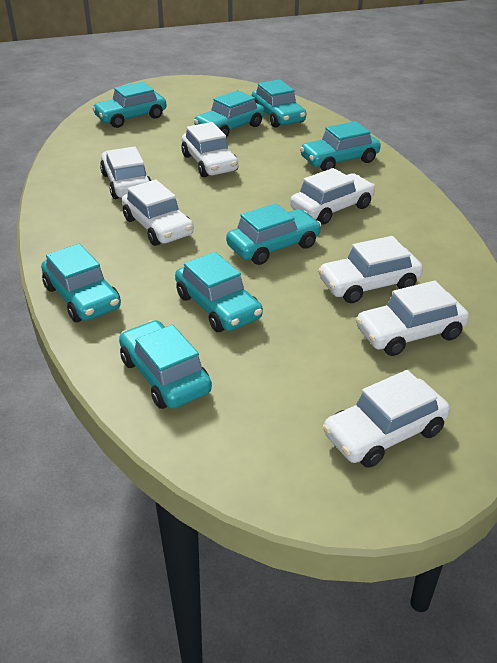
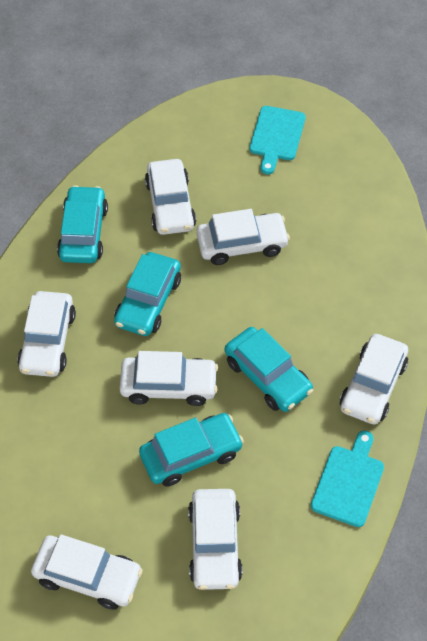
turquoise car: 8 -> 4
turquoise cutting board: 0 -> 2

